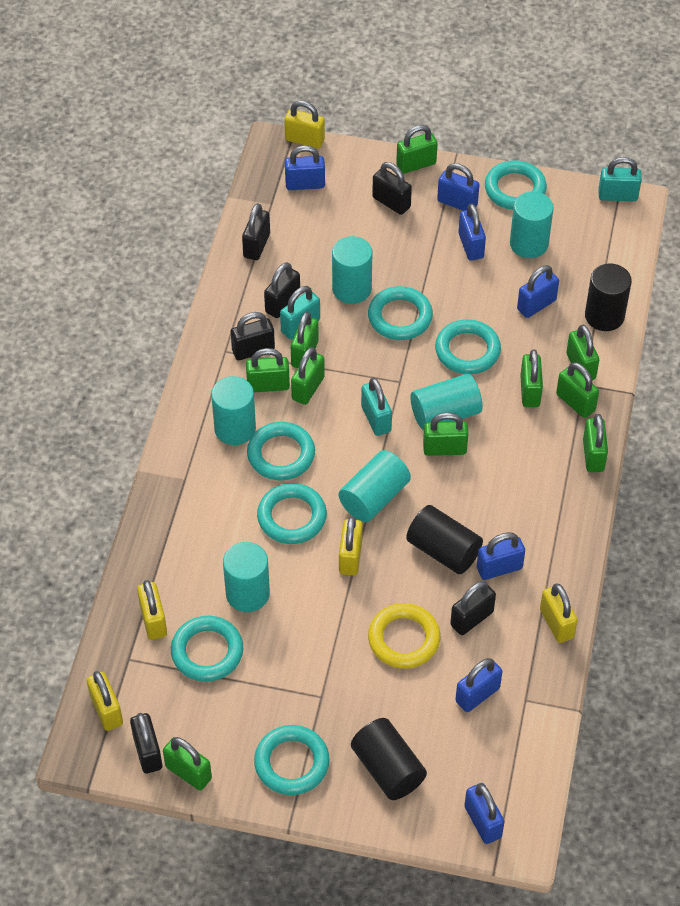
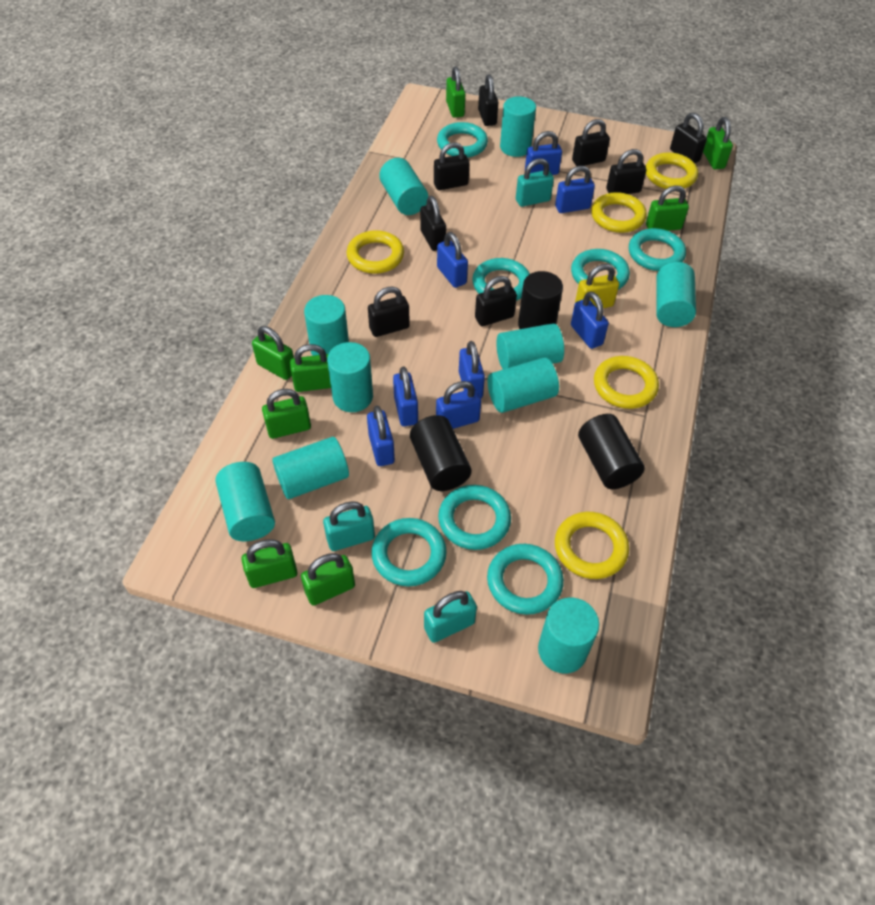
black padlock: 6 -> 8
blue padlock: 7 -> 8
green padlock: 10 -> 8
turquoise cylinder: 6 -> 10
yellow padlock: 5 -> 1
yellow ring: 1 -> 5

